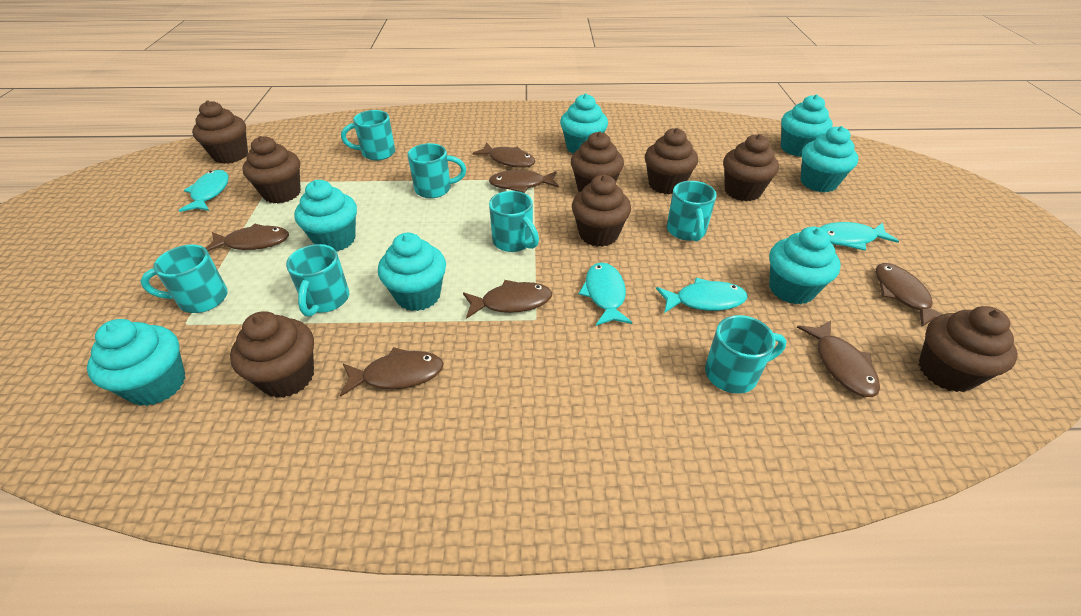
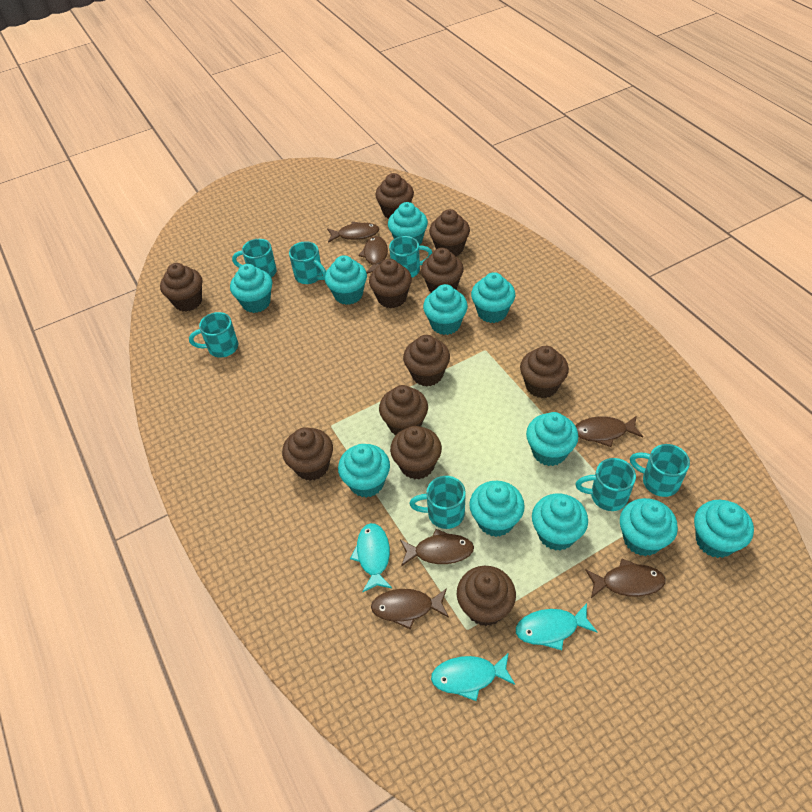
brown cupcake: 8 -> 11
brown fish: 7 -> 6
turquoise cupcake: 7 -> 11
turquoise fish: 4 -> 3

